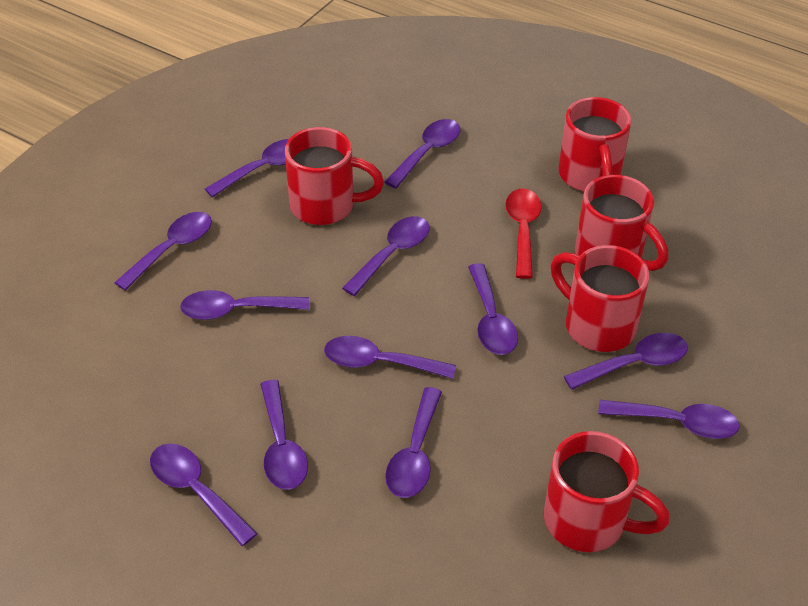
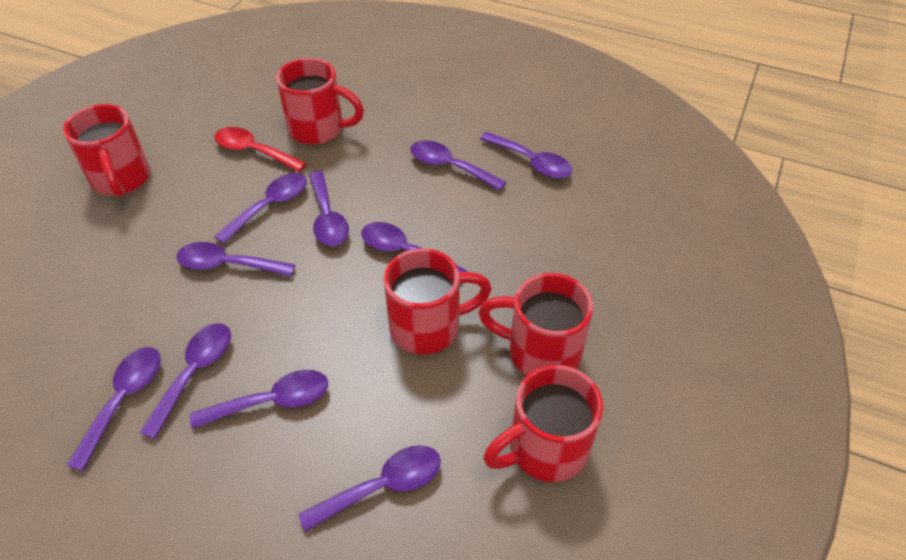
purple spoon: 12 -> 10

